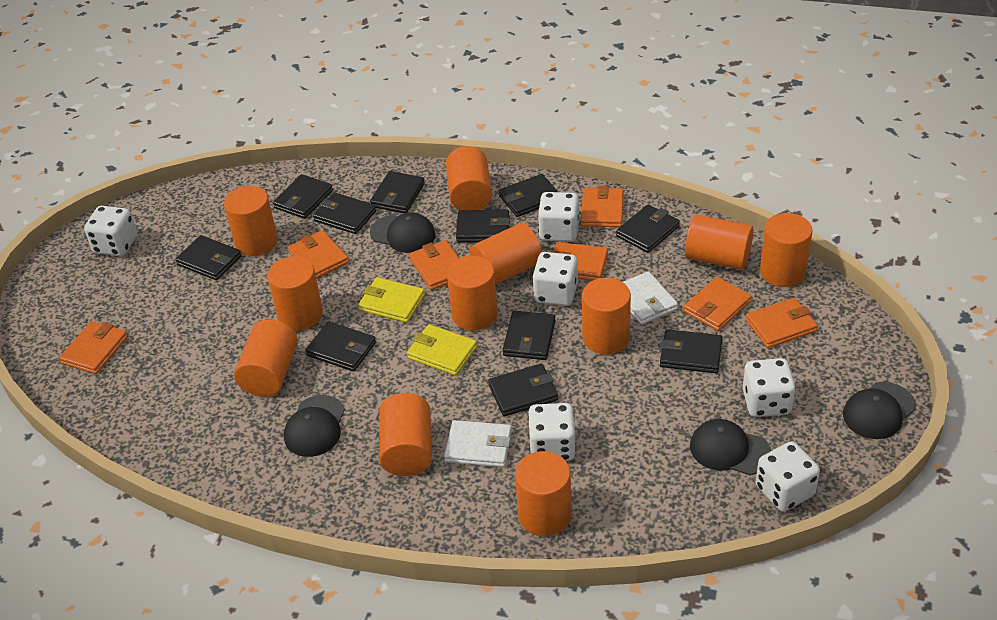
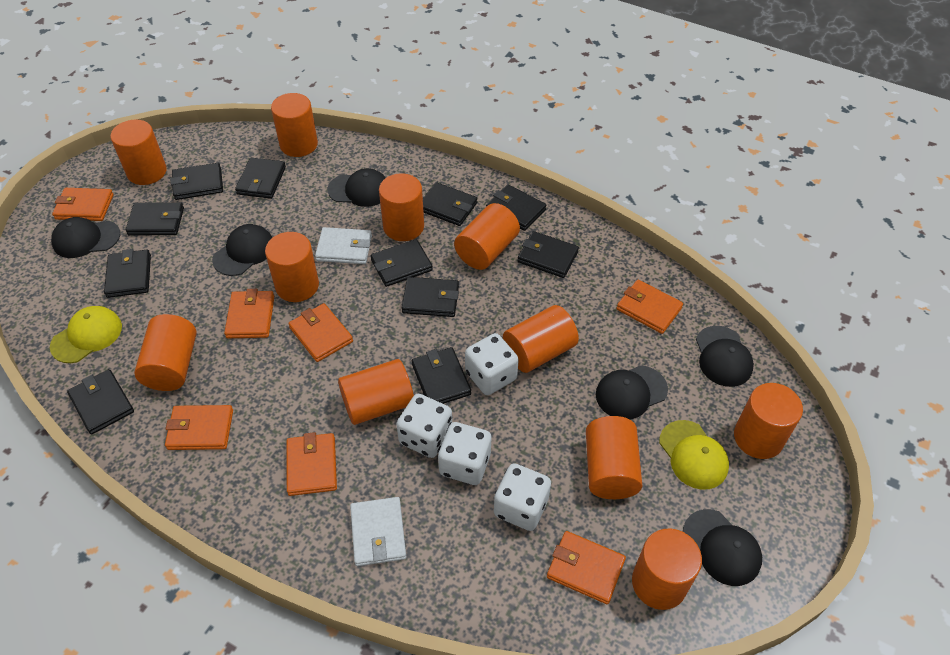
black cap: 4 -> 6
white dice: 6 -> 4
yellow cap: 0 -> 2
yellow wallet: 2 -> 0

